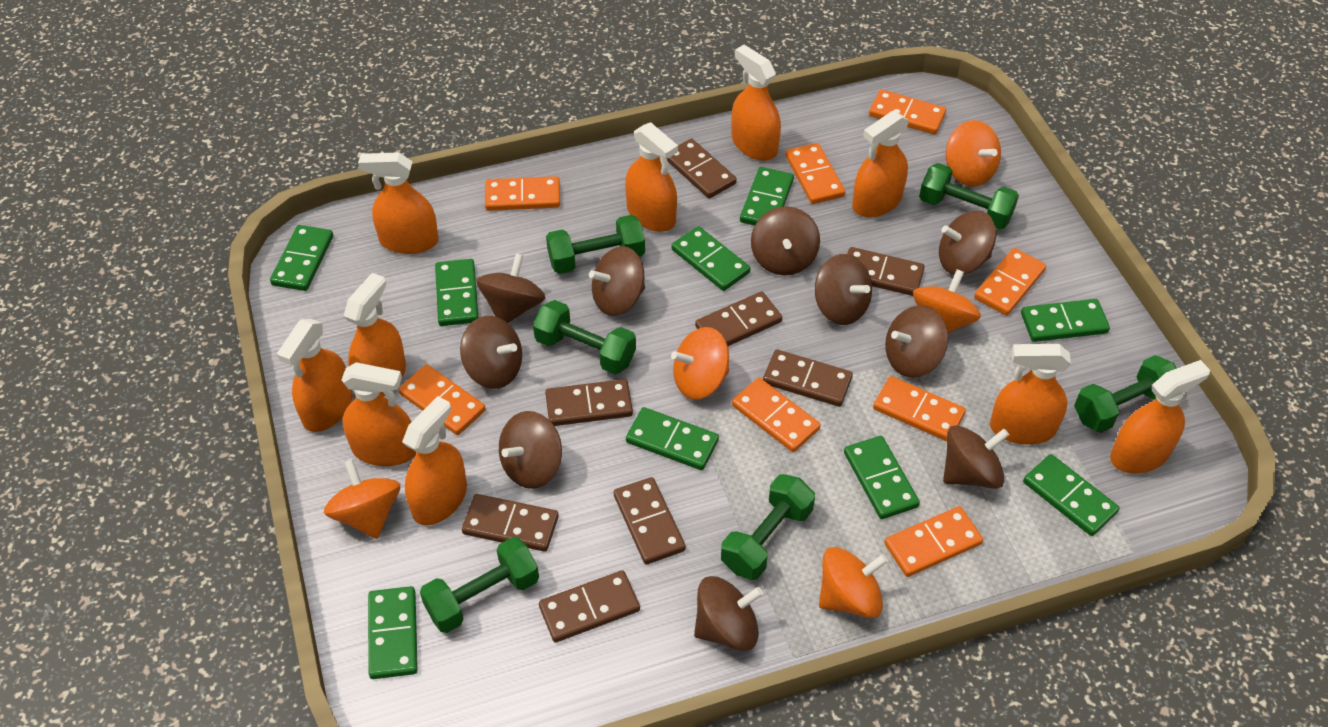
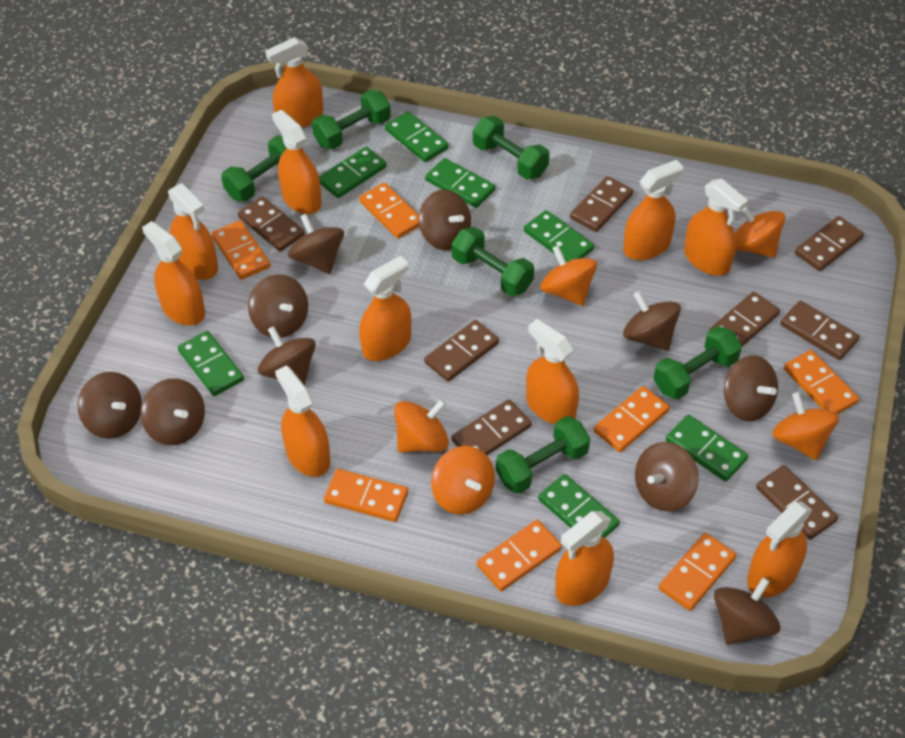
green domino: 9 -> 7
orange domino: 8 -> 7
orange spray bottle: 10 -> 11

